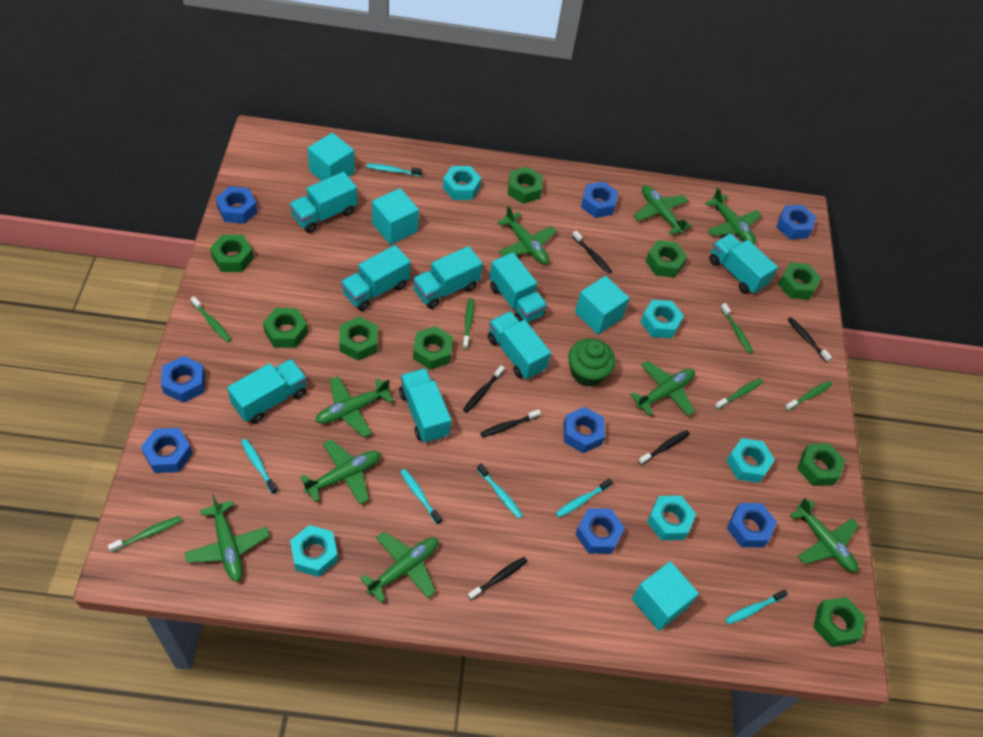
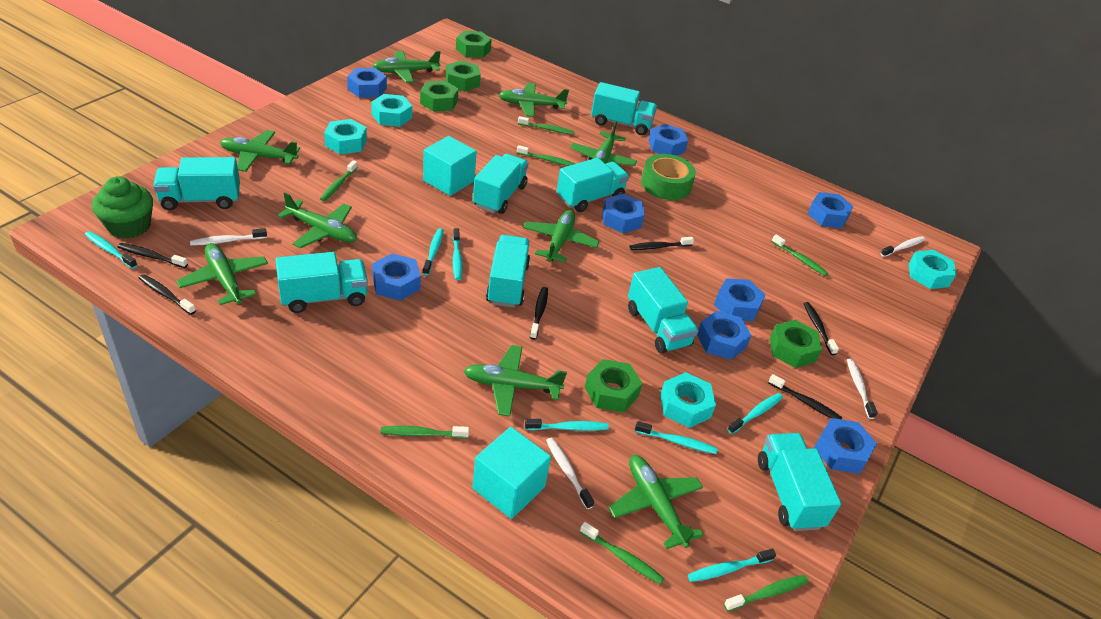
green nut: 9 -> 5
green tape: 0 -> 1
green toothbrush: 6 -> 7
turquoise cube: 4 -> 2
turquoise nut: 5 -> 4
turquoise toothbrush: 6 -> 7
white toothbrush: 0 -> 4

